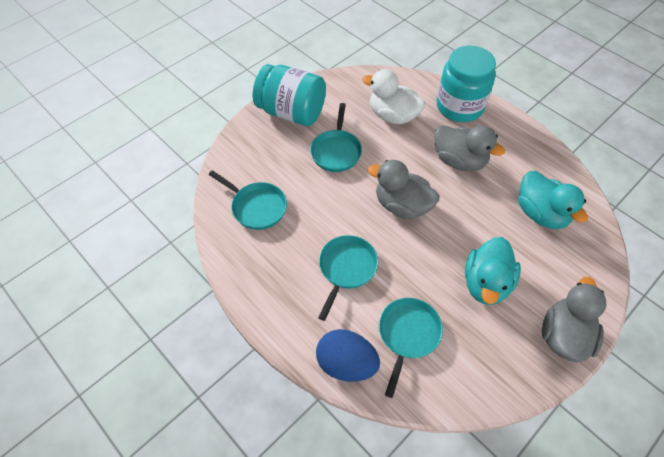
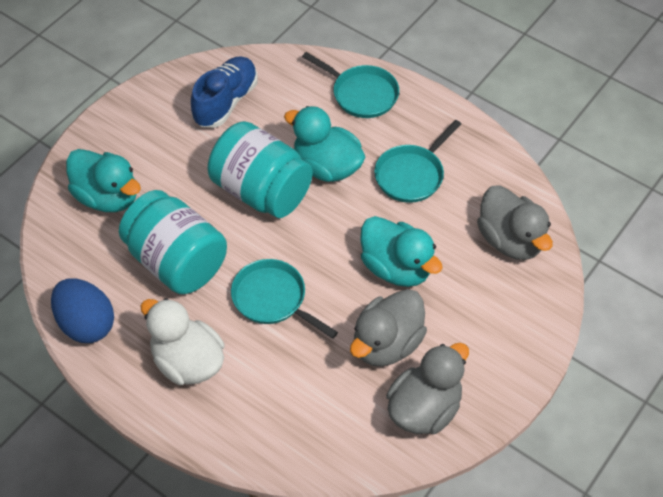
blue shoe: 0 -> 1
turquoise duck: 2 -> 3
turquoise pan: 4 -> 3

